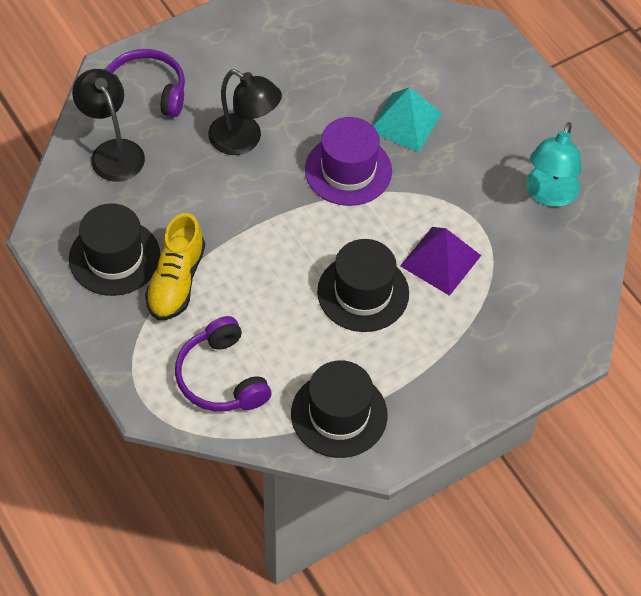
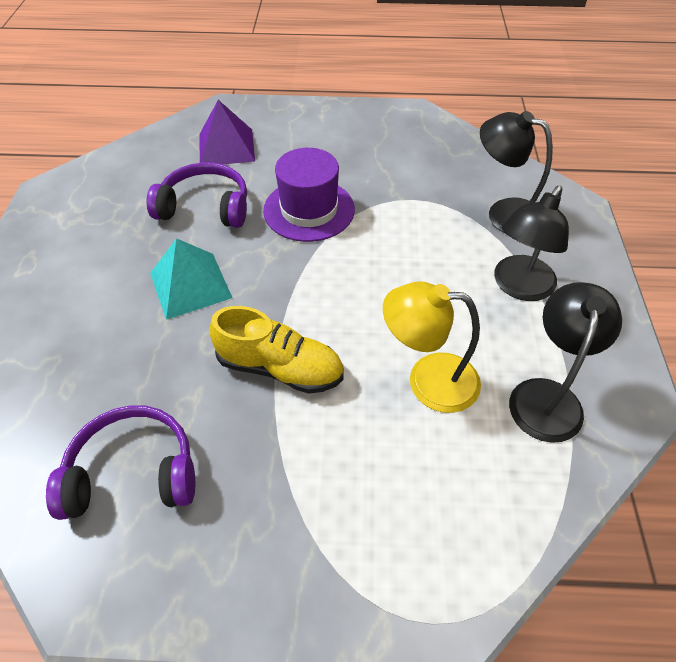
black hat: 3 -> 0
black lamp: 2 -> 3
turquoise lamp: 1 -> 0
yellow lamp: 0 -> 1

